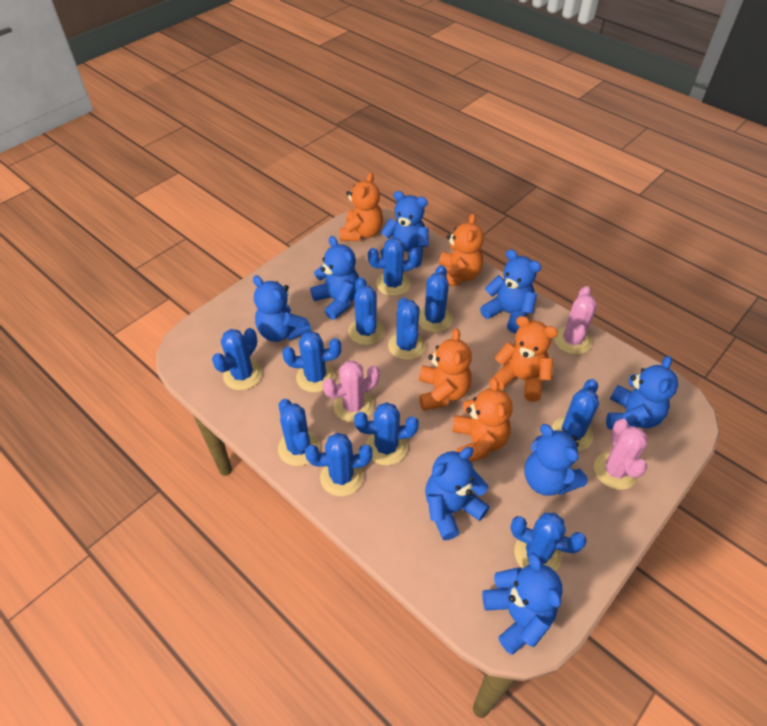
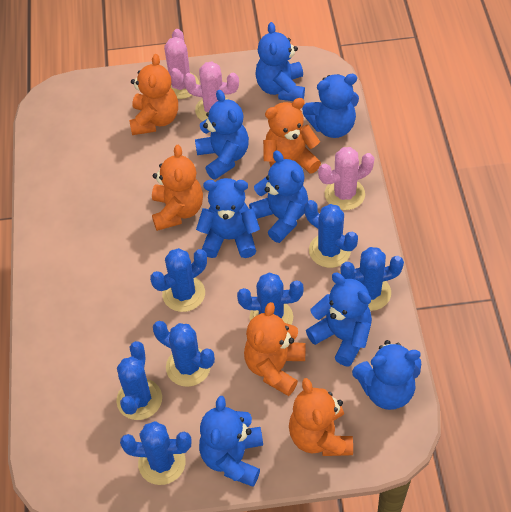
blue cactus: 11 -> 7

